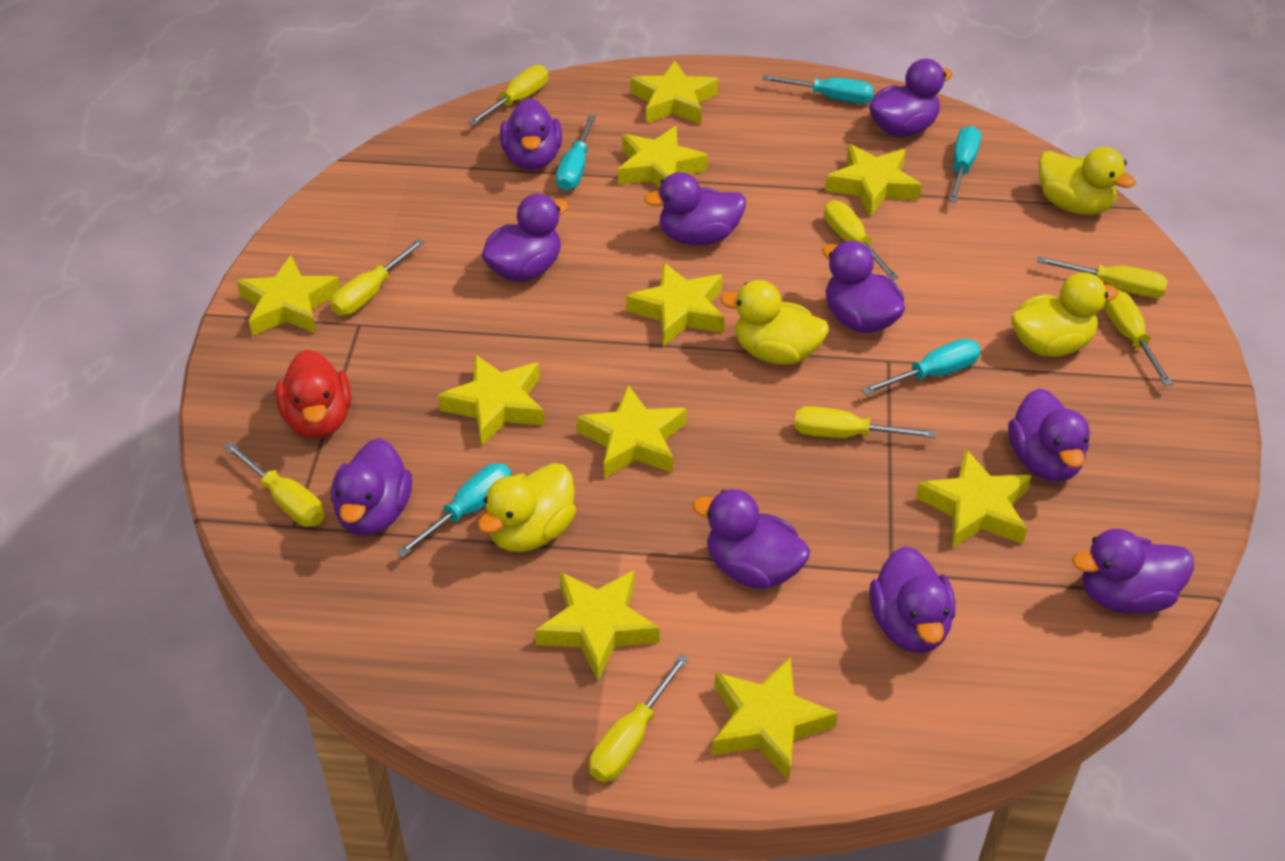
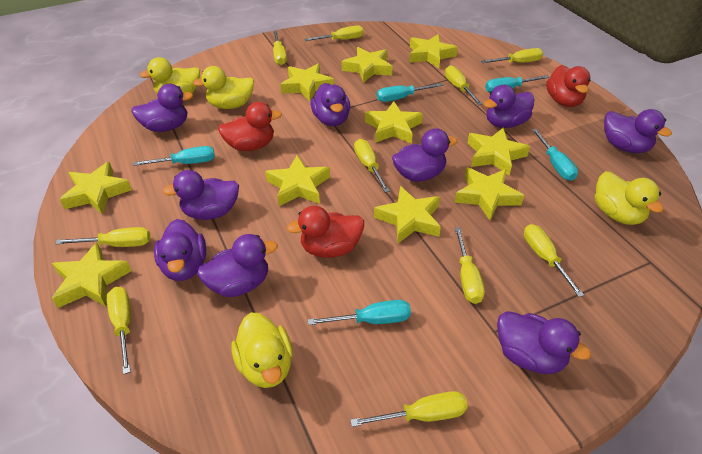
purple duck: 10 -> 9
red duck: 1 -> 3
yellow screwdriver: 8 -> 10

